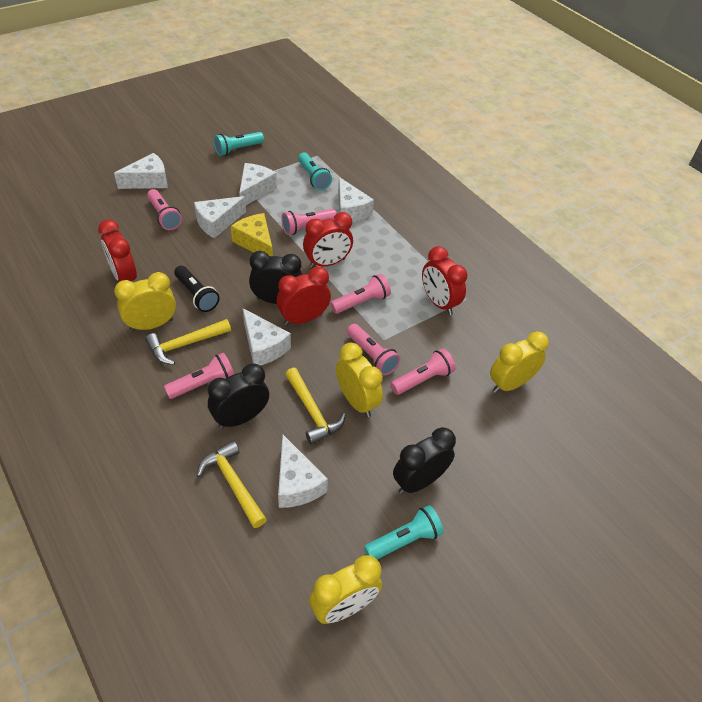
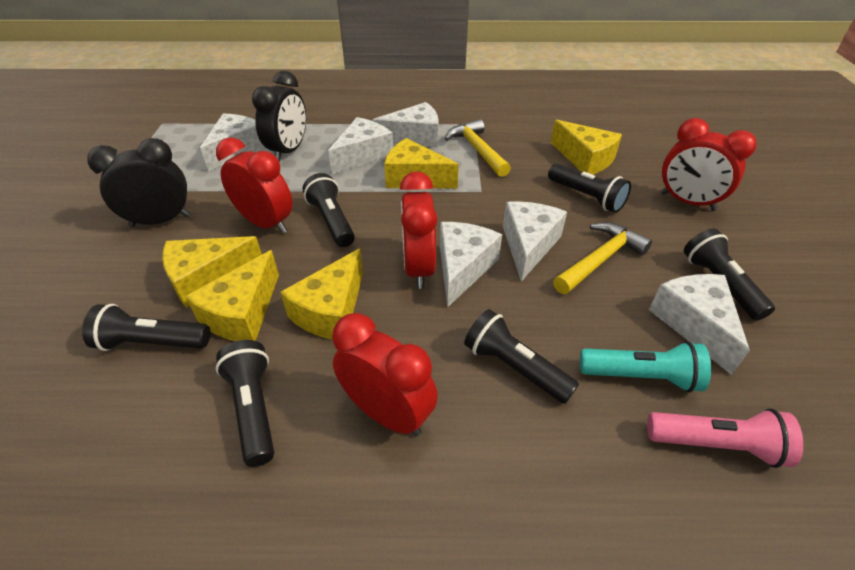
black clock: 3 -> 2
black flashlight: 1 -> 6
pink flashlight: 6 -> 1
turquoise flashlight: 3 -> 1
yellow cheese: 1 -> 5
yellow clock: 4 -> 0
yellow hammer: 3 -> 2

